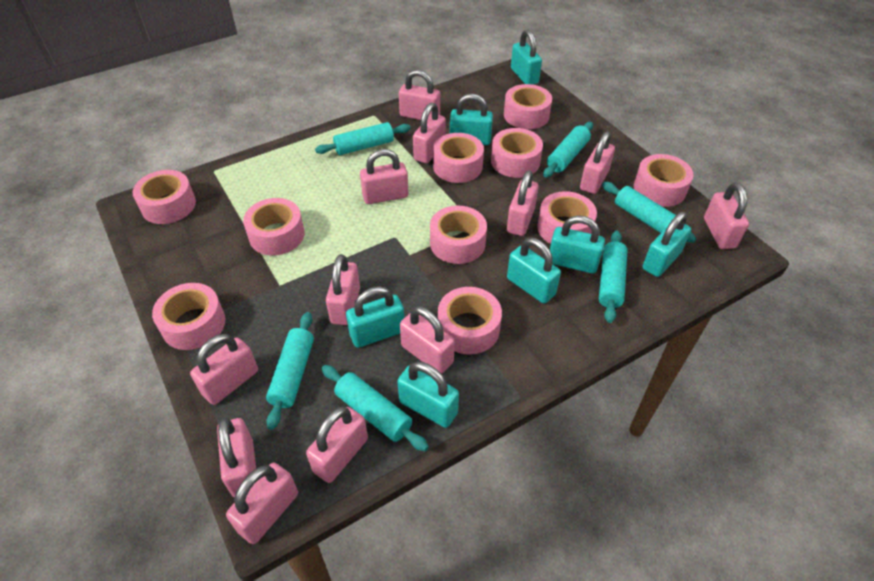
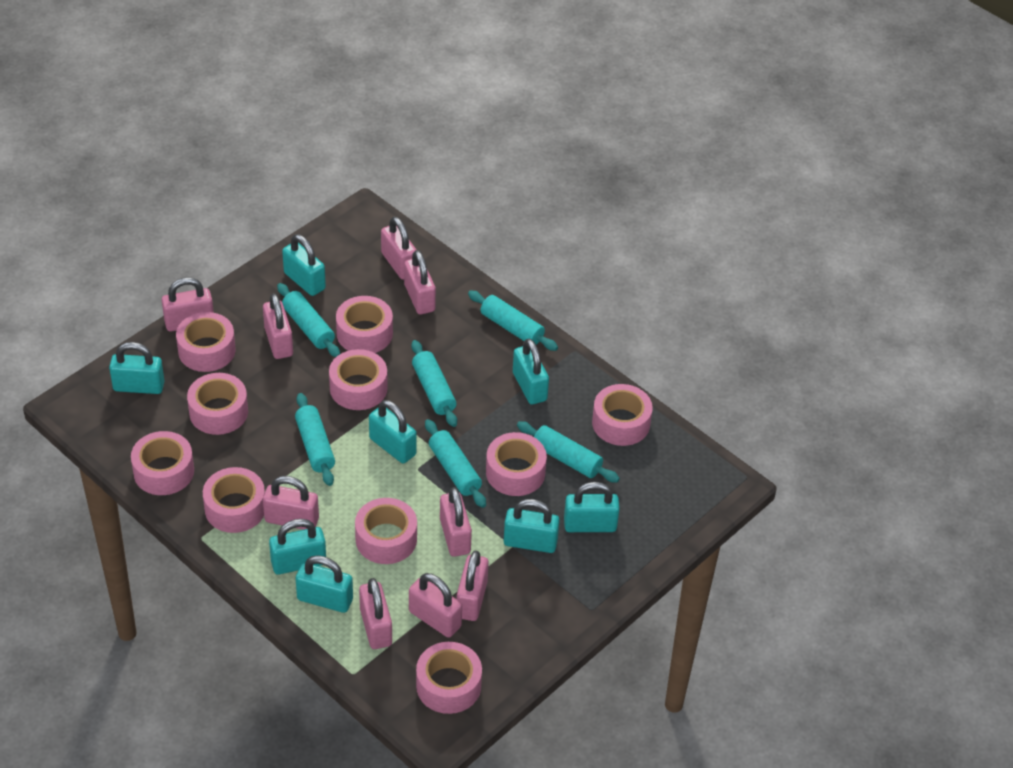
pink padlock: 12 -> 9
turquoise padlock: 7 -> 8

